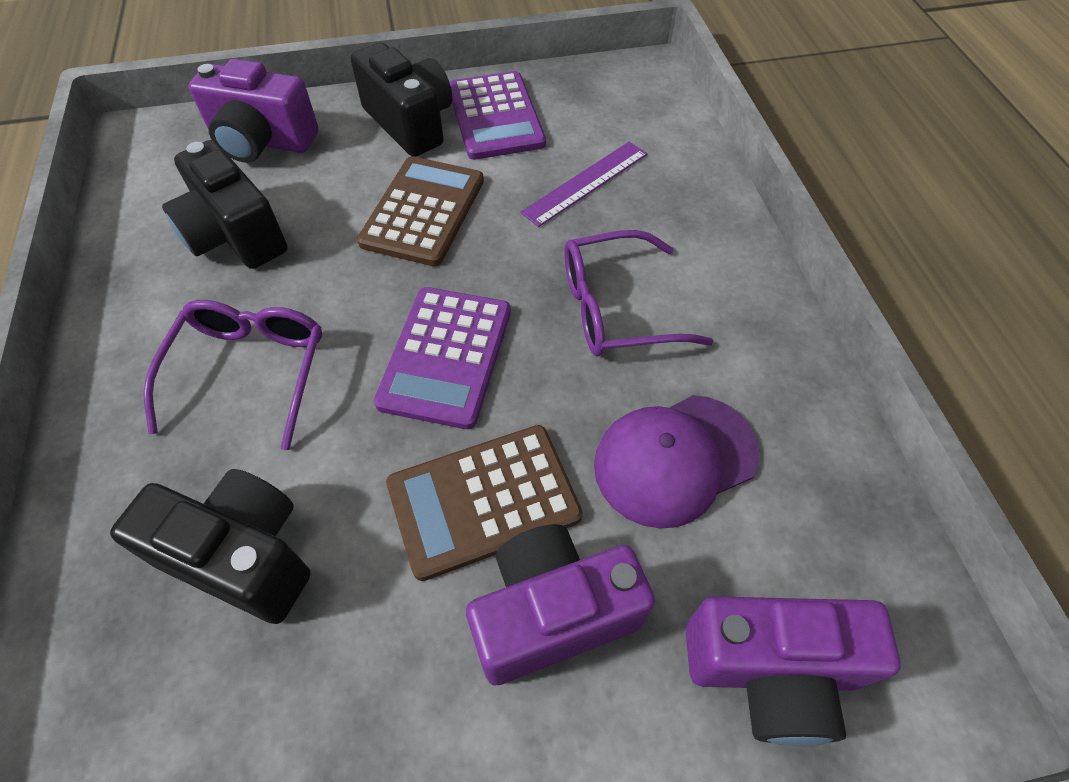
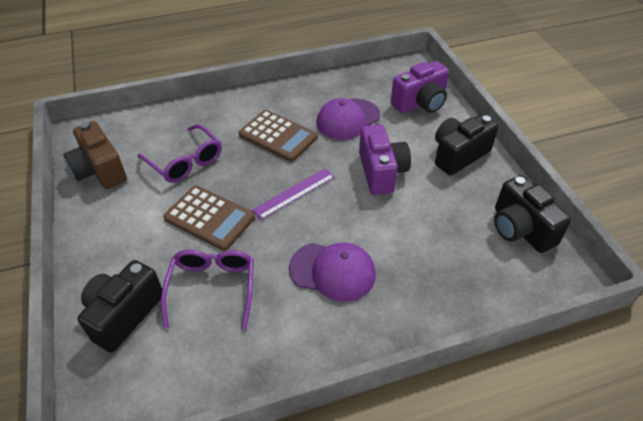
brown camera: 0 -> 1
purple calculator: 2 -> 0
purple camera: 3 -> 2
purple cap: 1 -> 2

